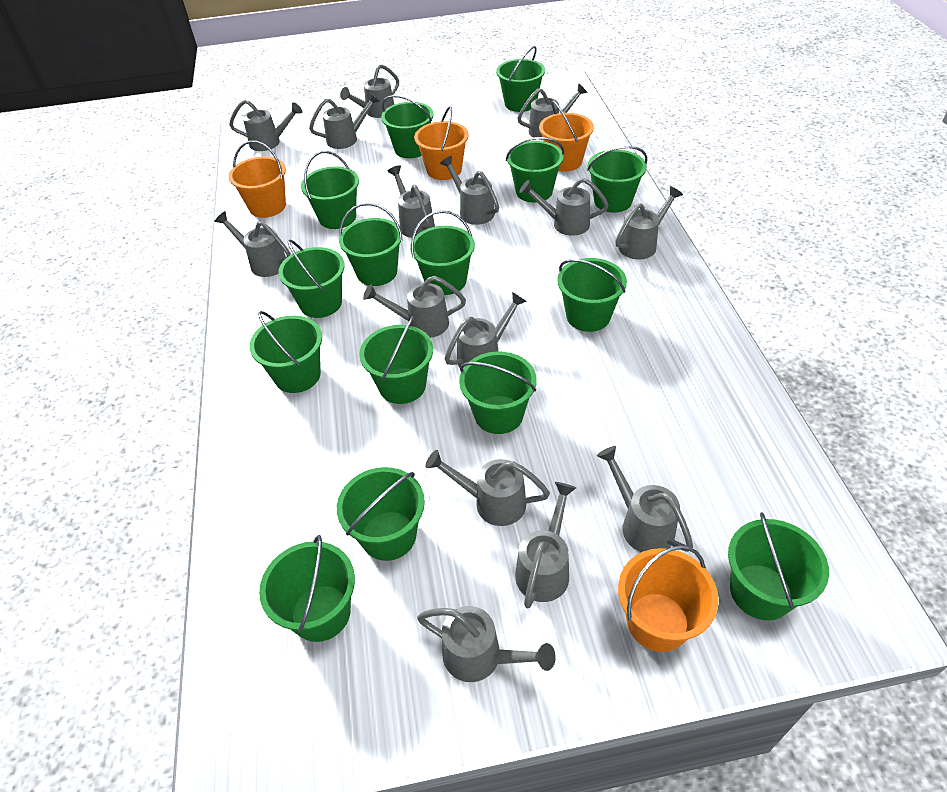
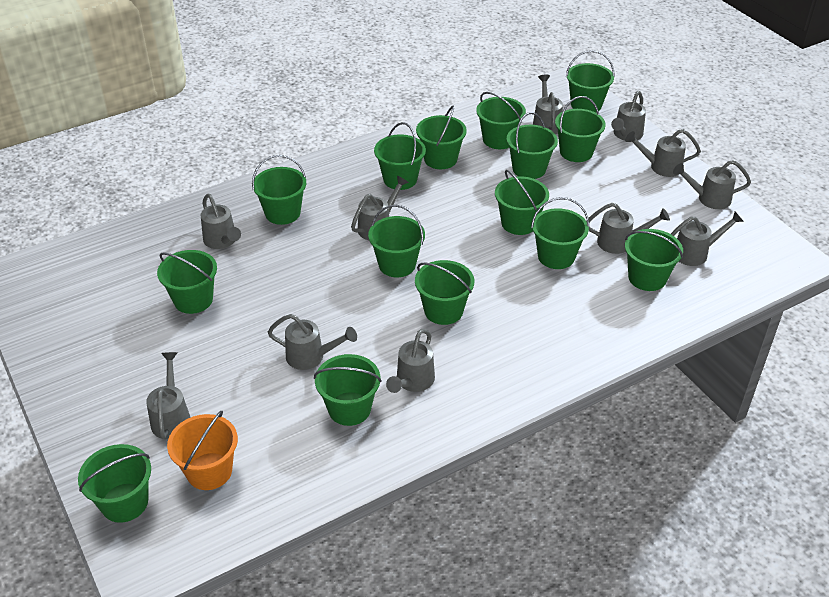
grey watering can: 15 -> 11
orange bucket: 4 -> 1

